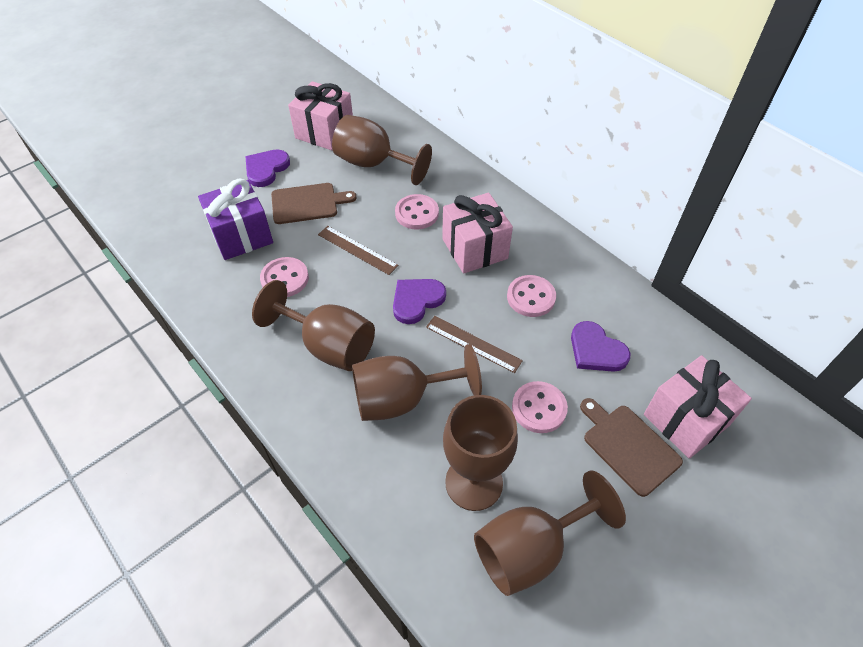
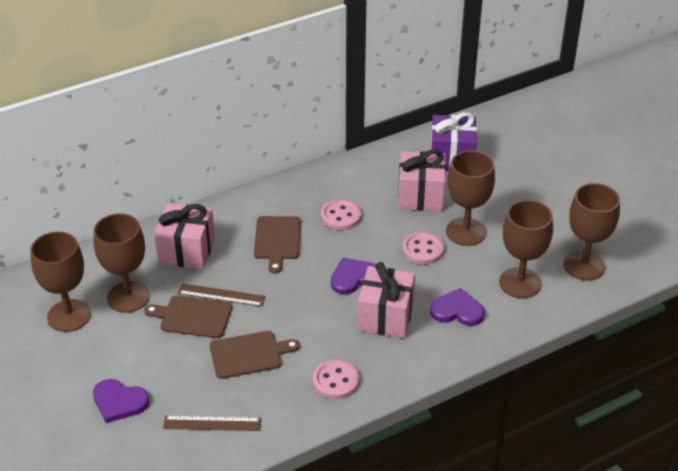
brown cutting board: 2 -> 3
pink button: 4 -> 3

